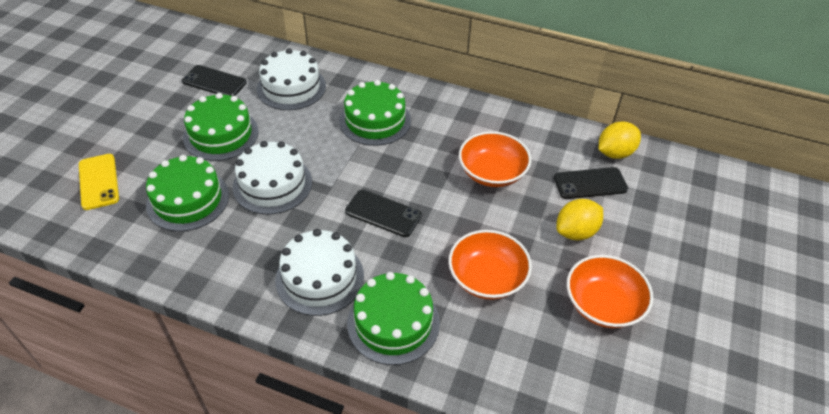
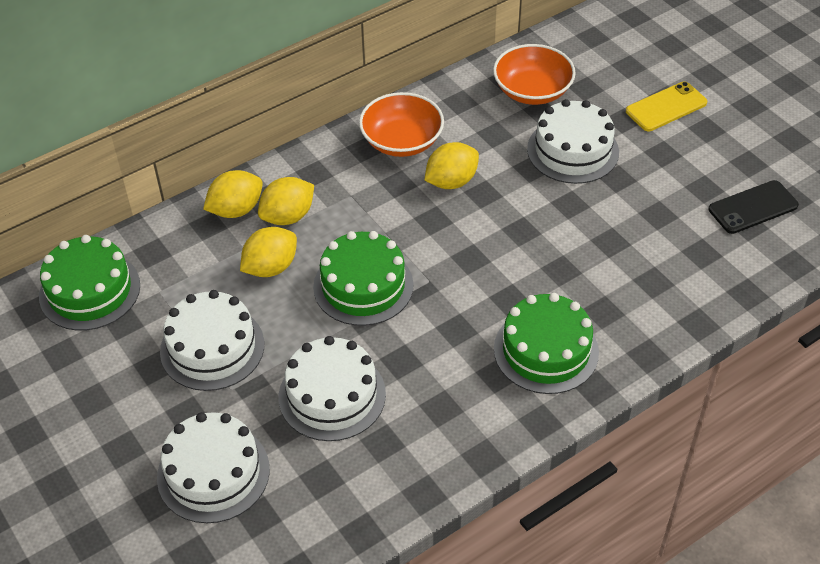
black phone: 3 -> 1
green cake: 4 -> 3
orange bowl: 3 -> 2
white cake: 3 -> 4
yellow lemon: 2 -> 4

